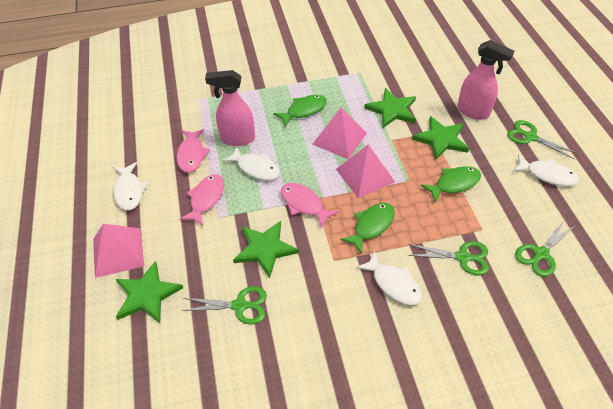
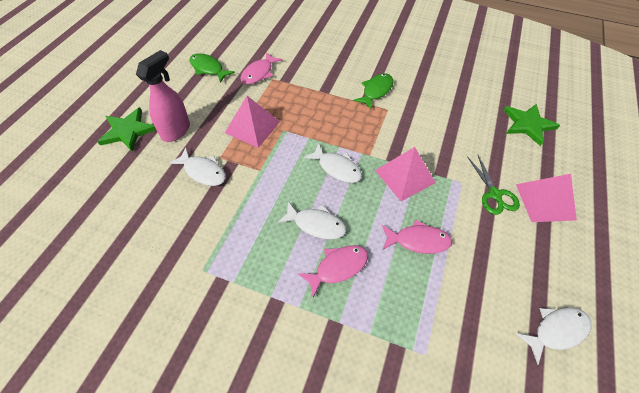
green fish: 3 -> 2
green scissors: 4 -> 1
green star: 4 -> 2
pink spray bottle: 2 -> 1

